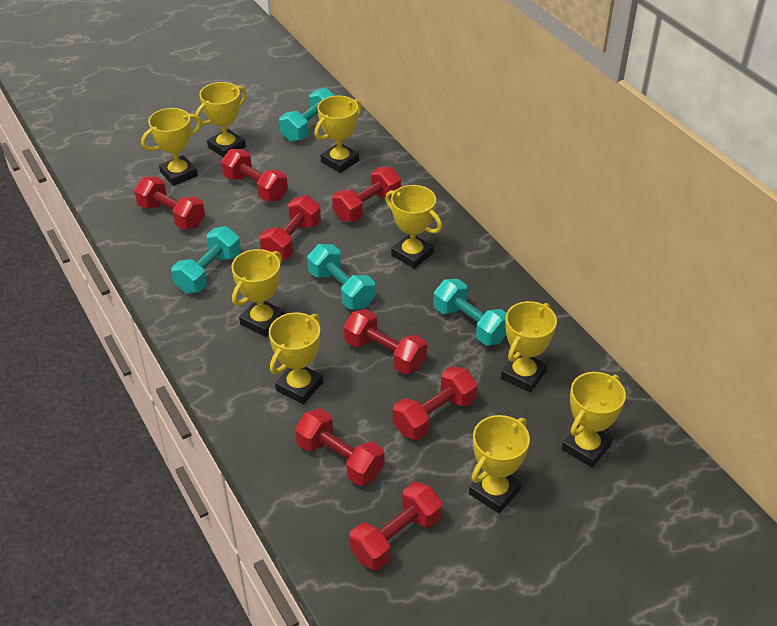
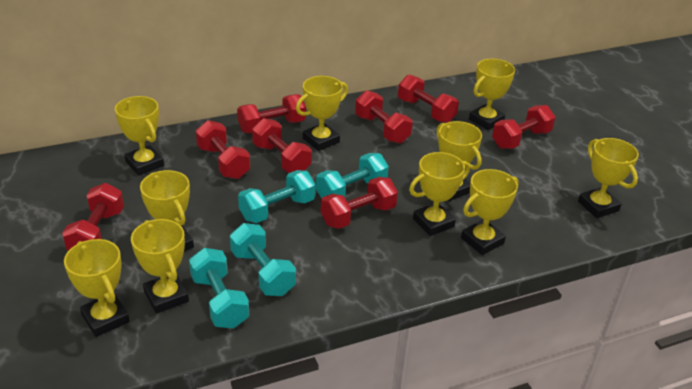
yellow trophy: 9 -> 10

